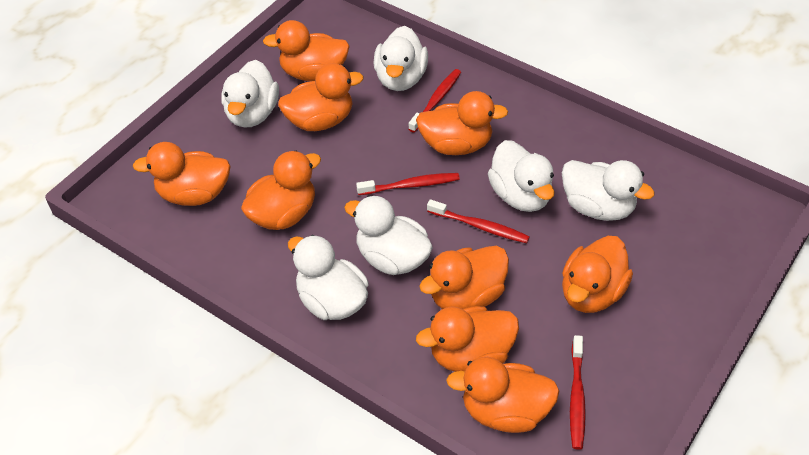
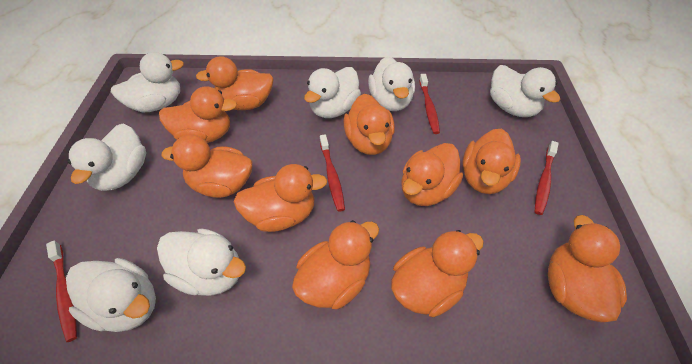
orange duck: 9 -> 10
white duck: 6 -> 7

